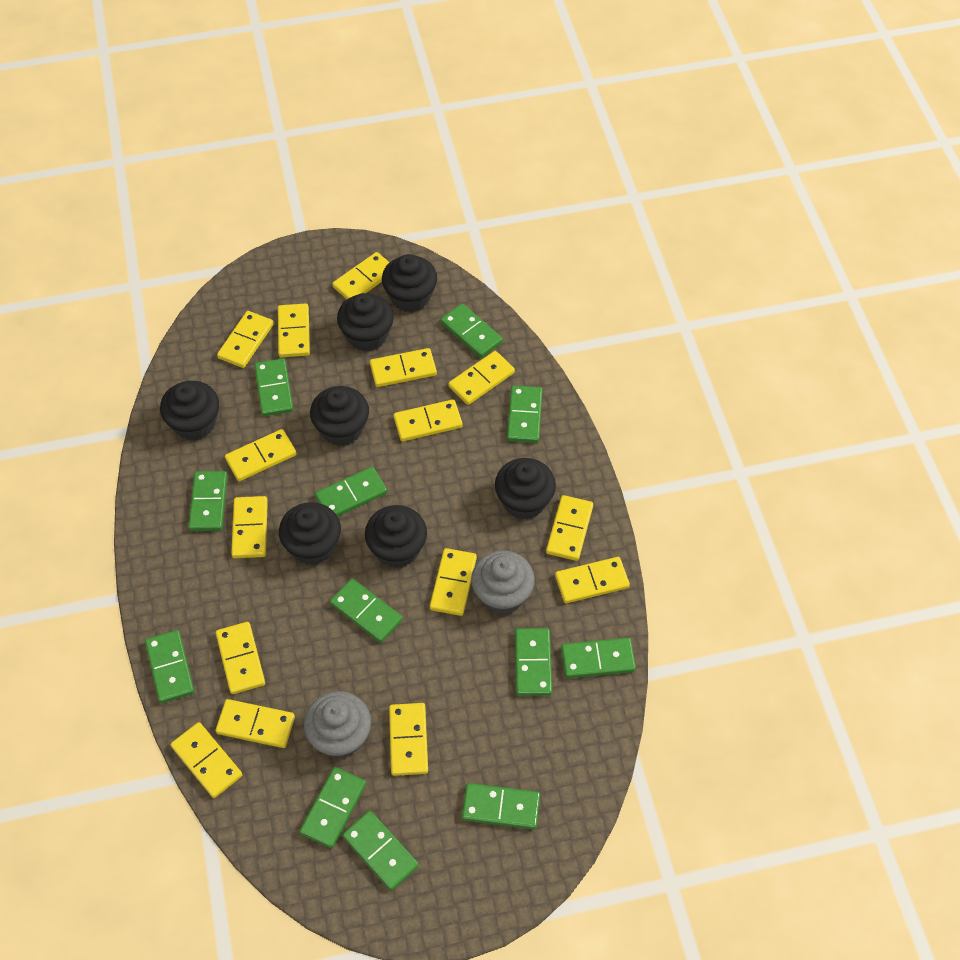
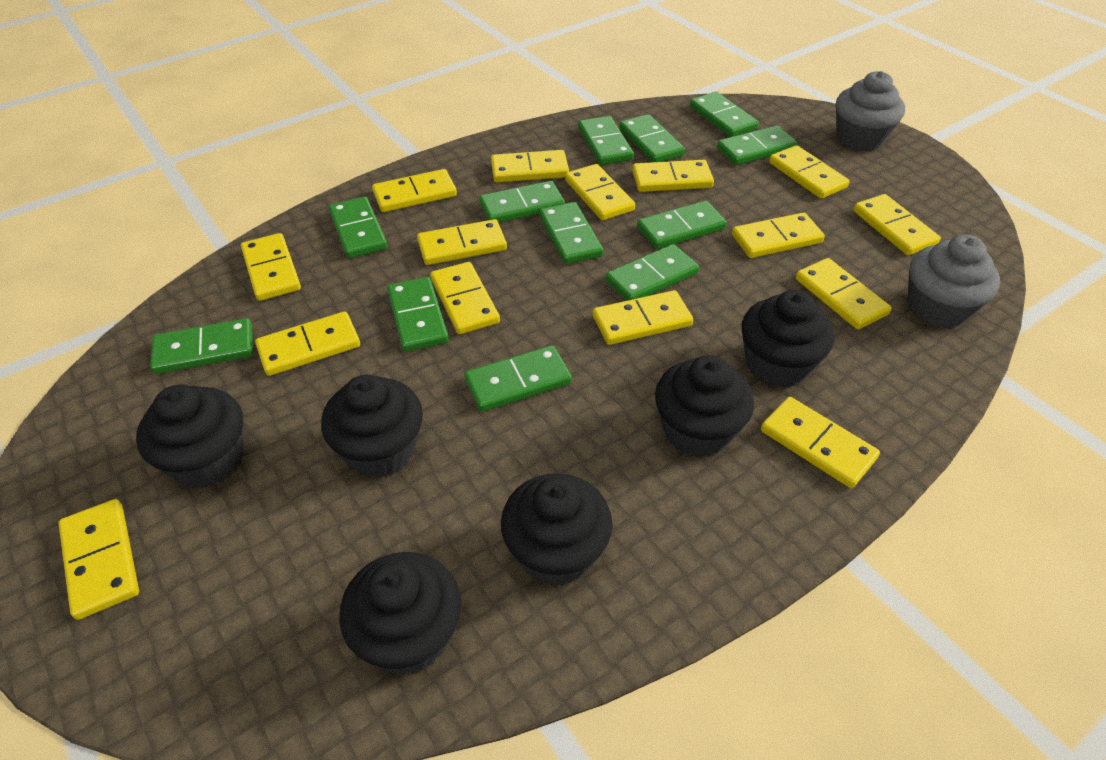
black cupcake: 7 -> 6

